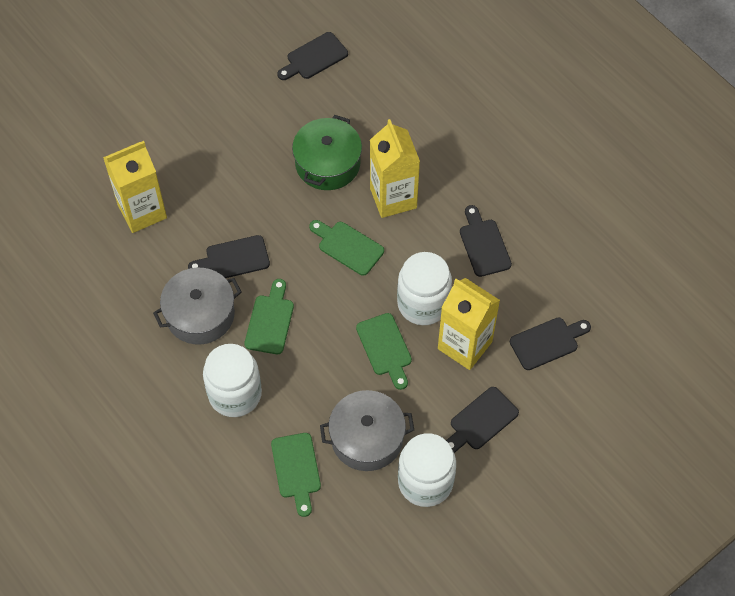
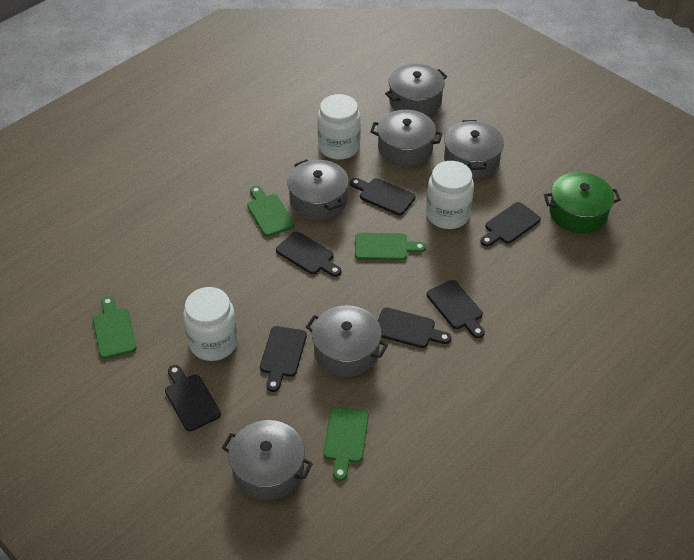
black cutting board: 5 -> 7
grey pot: 2 -> 6
yellow carton: 3 -> 0

